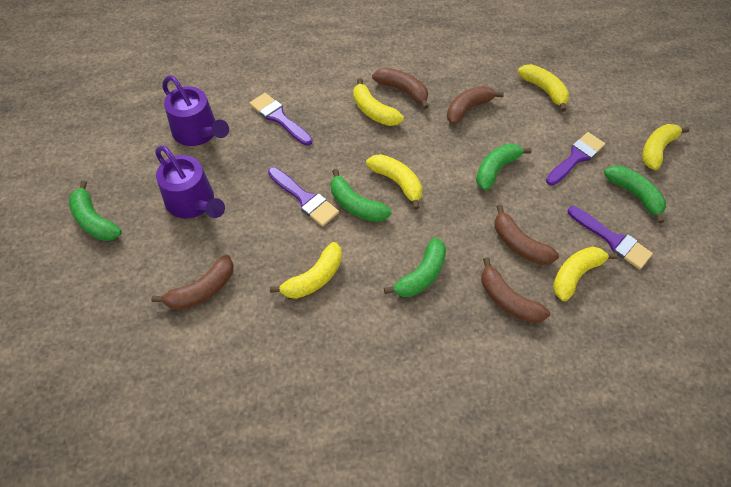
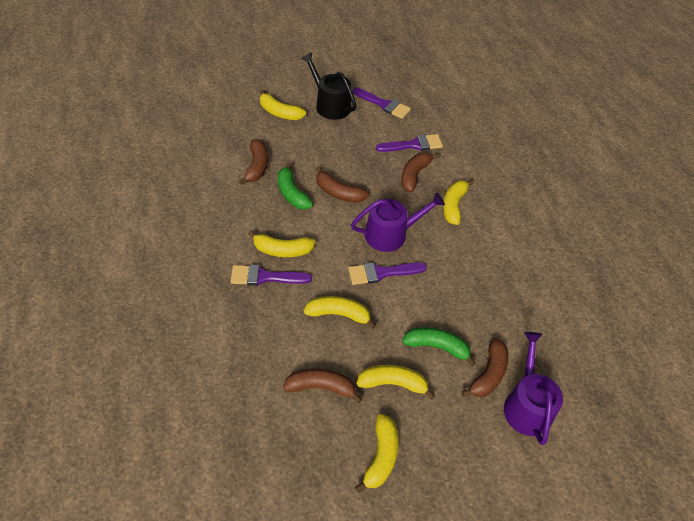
black watering can: 0 -> 1
green banana: 5 -> 2

